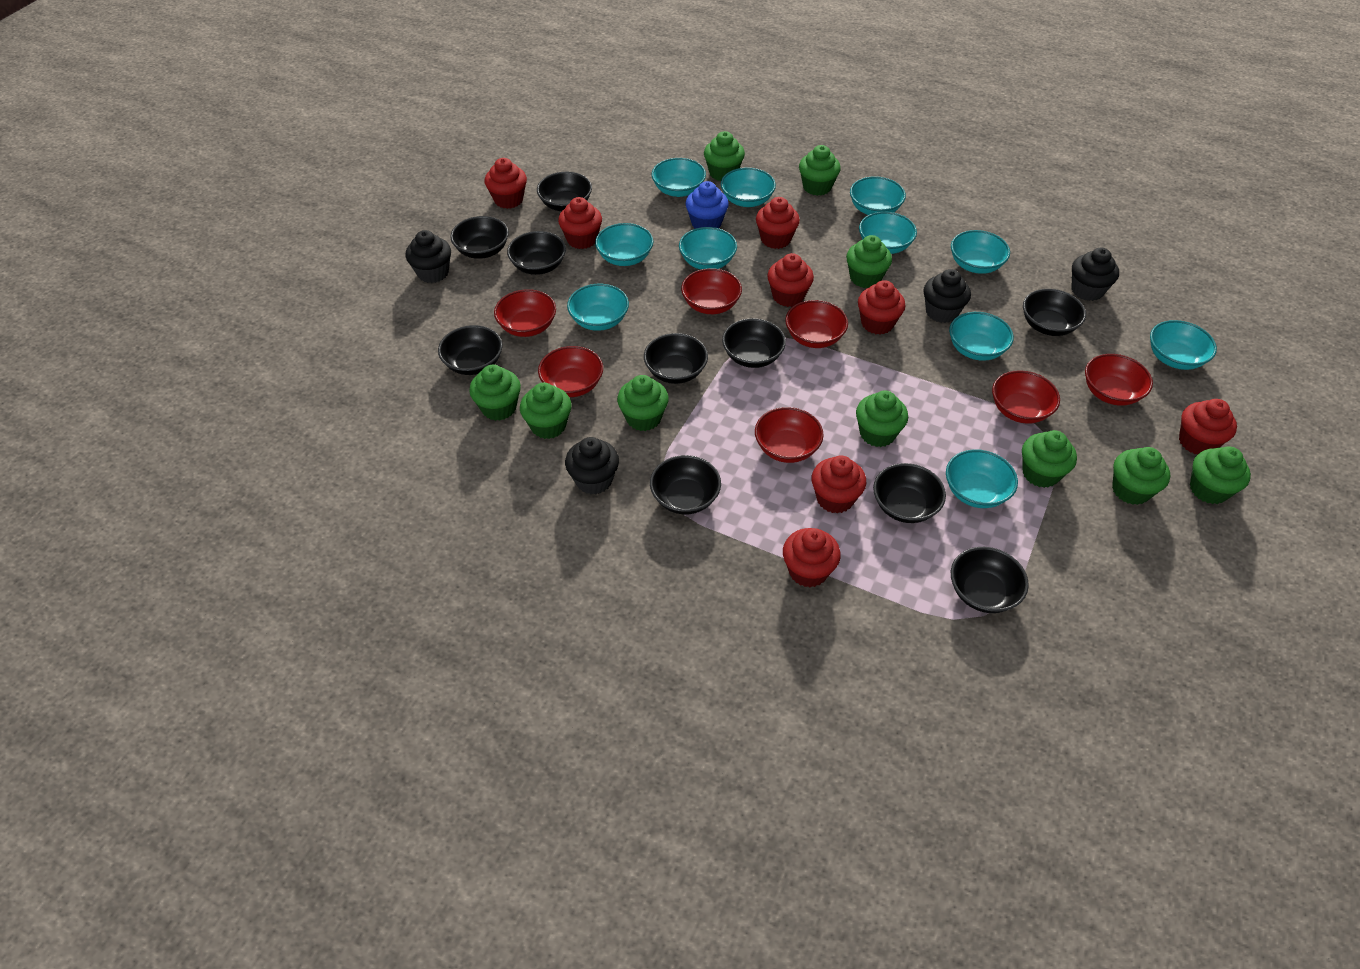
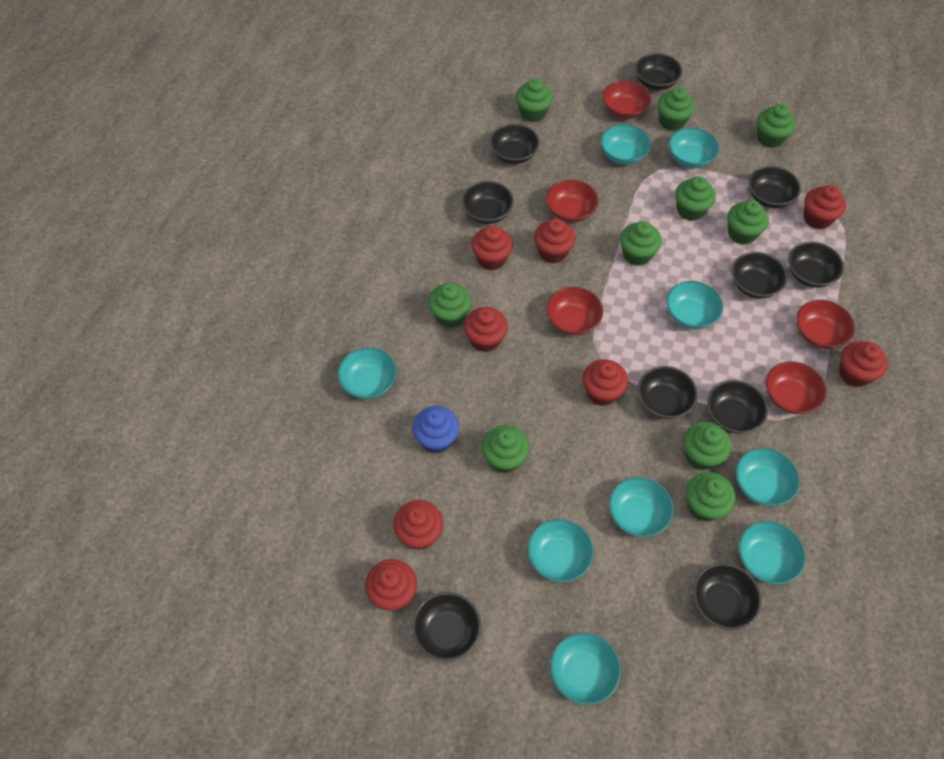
black cupcake: 4 -> 0
red bowl: 7 -> 5
turquoise bowl: 11 -> 9

